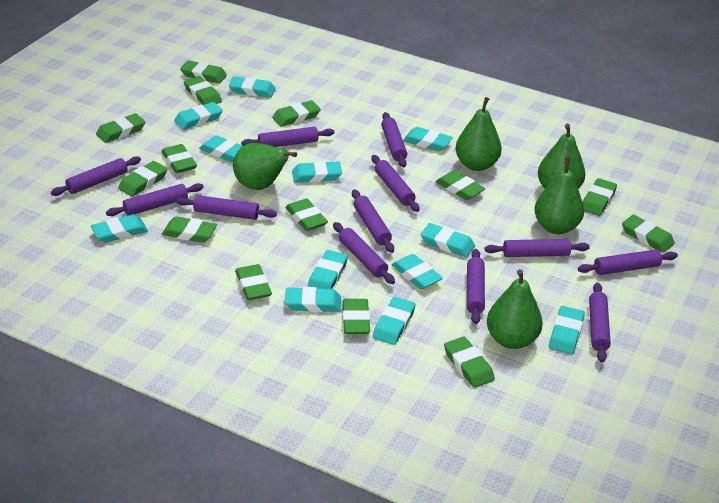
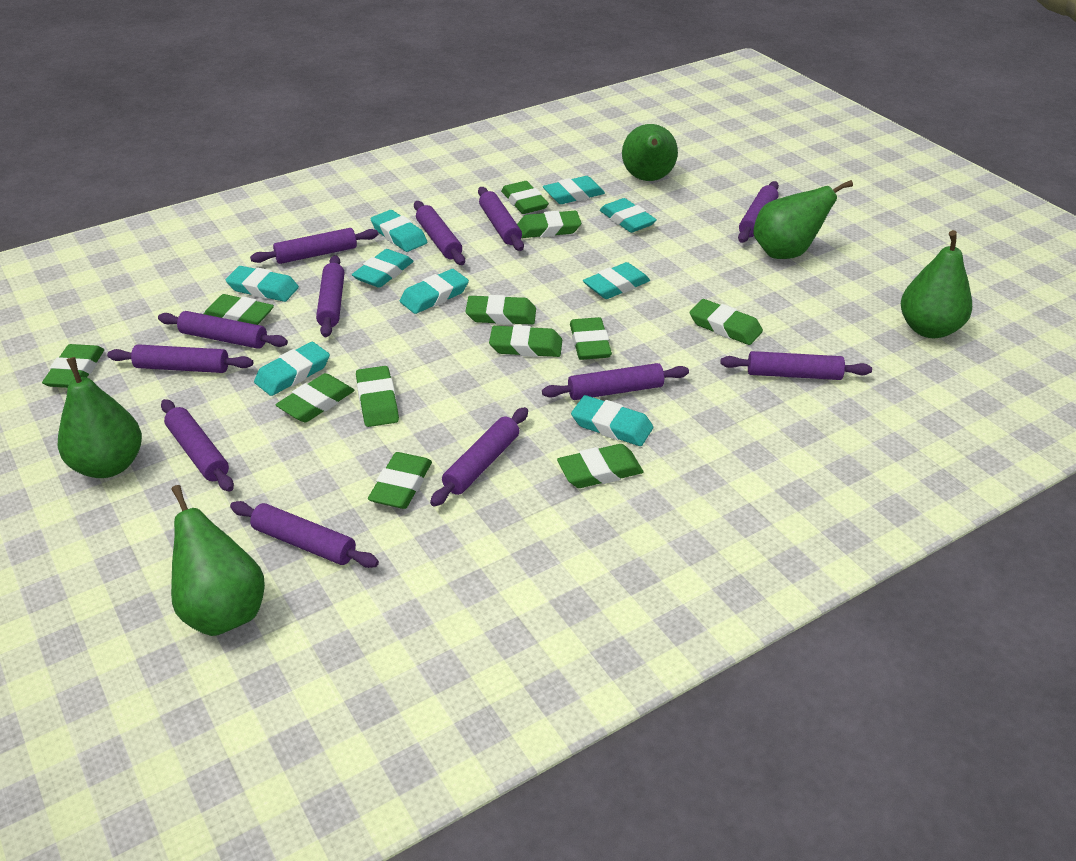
green eraser: 14 -> 12
turquoise eraser: 12 -> 9

